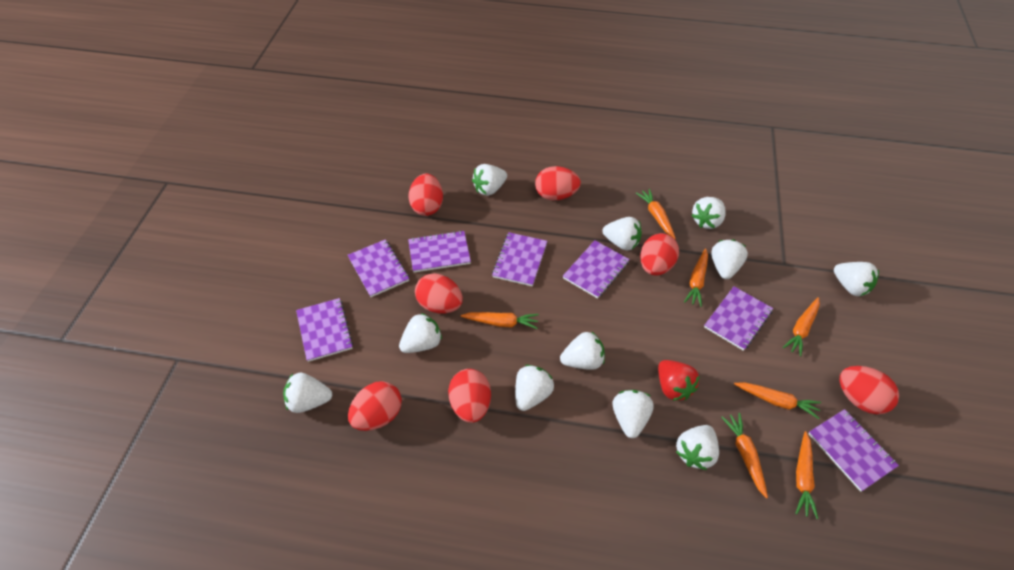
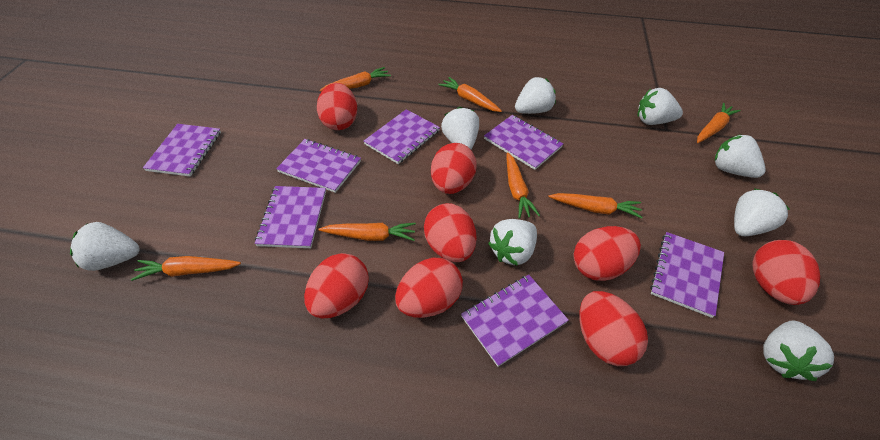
red egg: 7 -> 8
red strawberry: 1 -> 0
white strawberry: 11 -> 8

